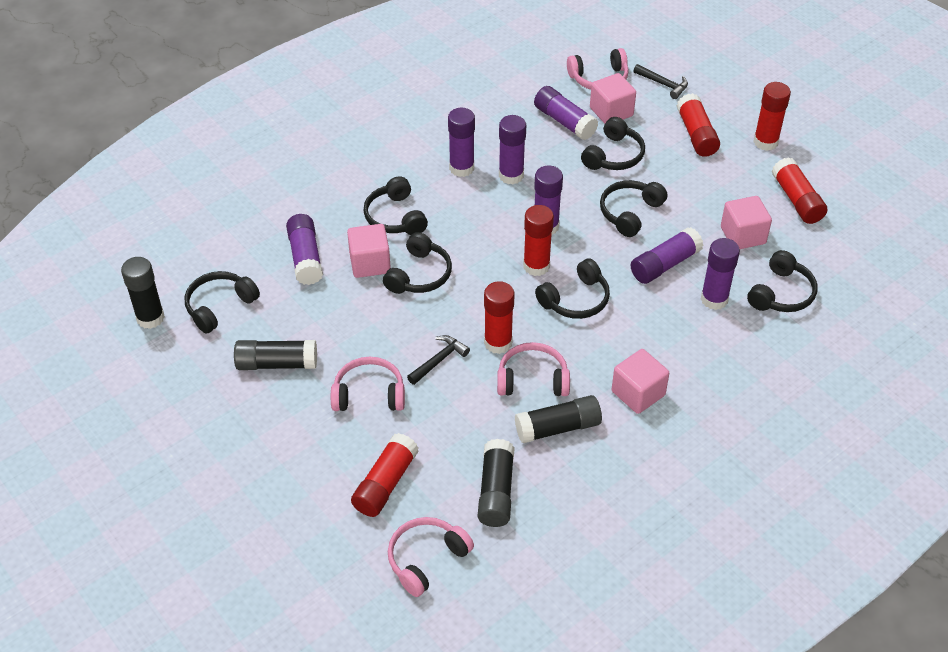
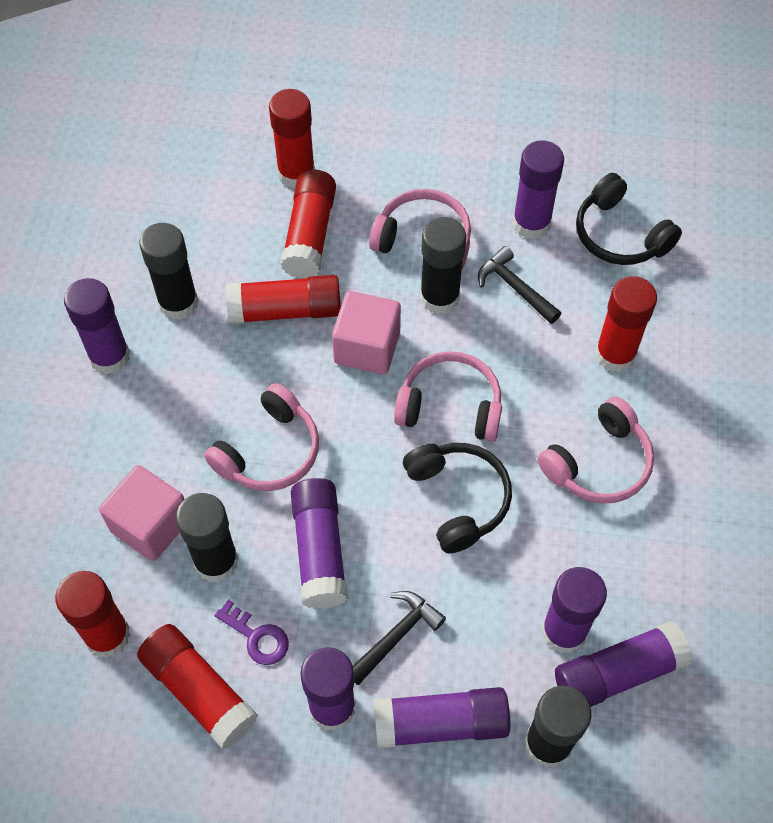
black headphones: 7 -> 2
pink cube: 4 -> 2
purple key: 0 -> 1

